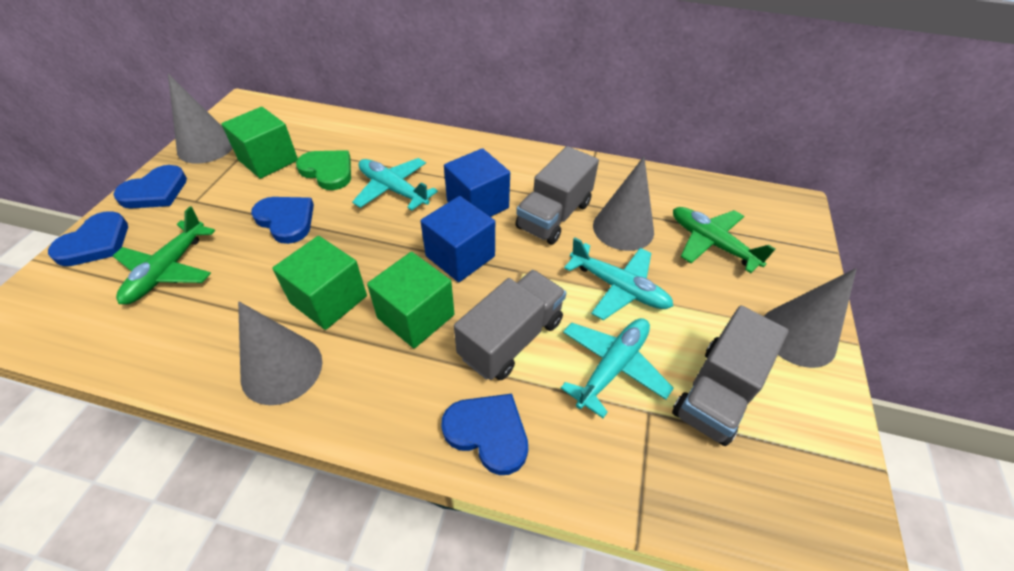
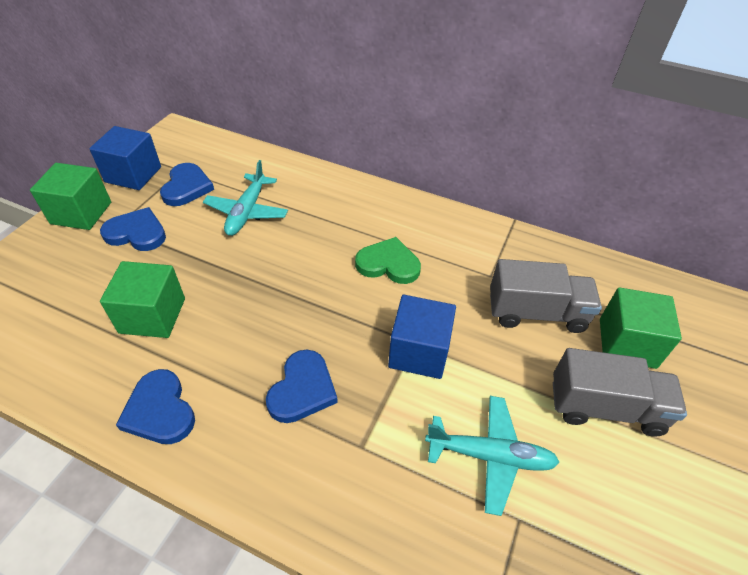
green plane: 2 -> 0
grey cone: 4 -> 0
grey truck: 3 -> 2
turquoise plane: 3 -> 2

